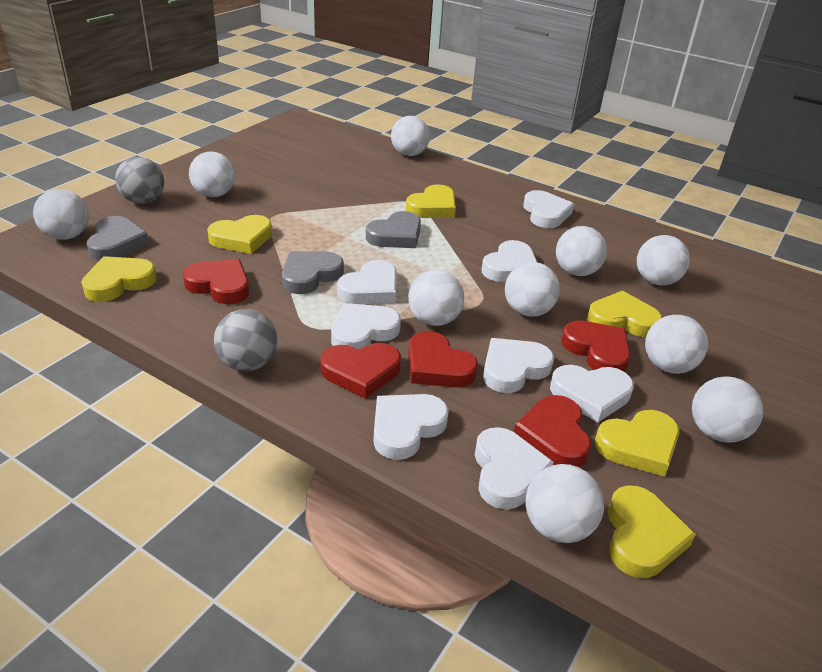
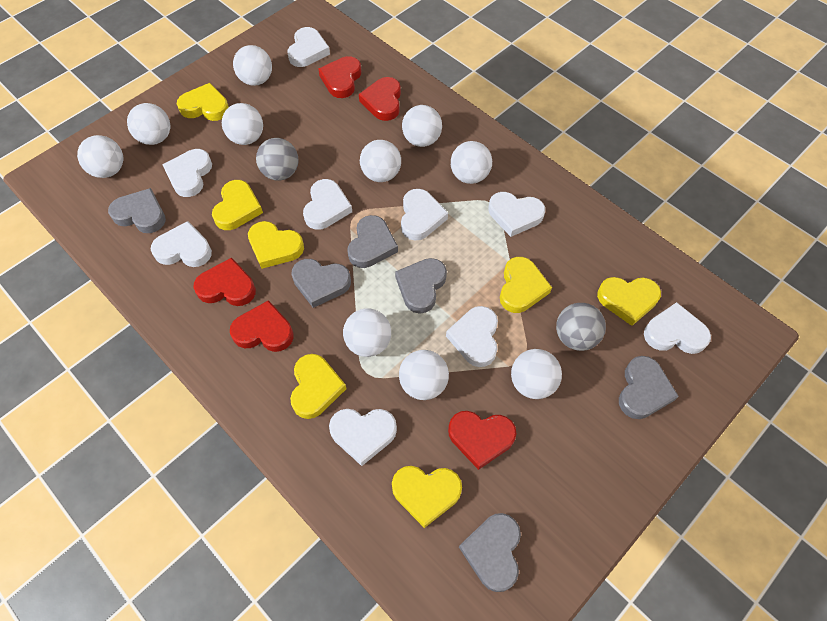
grey heart: 3 -> 6
white heart: 8 -> 9
yellow heart: 6 -> 7

